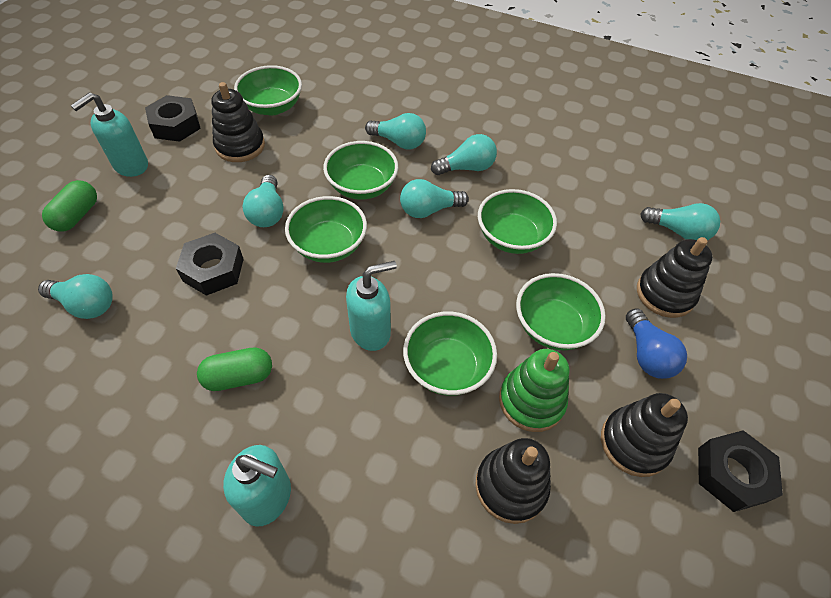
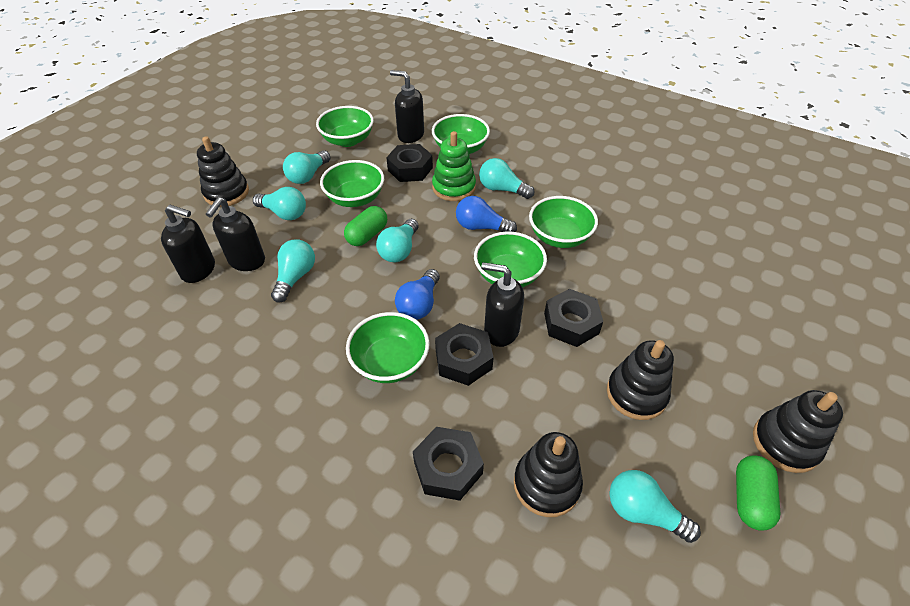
black nut: 3 -> 4
black soap dispenser: 0 -> 4
blue light bulb: 1 -> 2
turquoise soap dispenser: 3 -> 0

